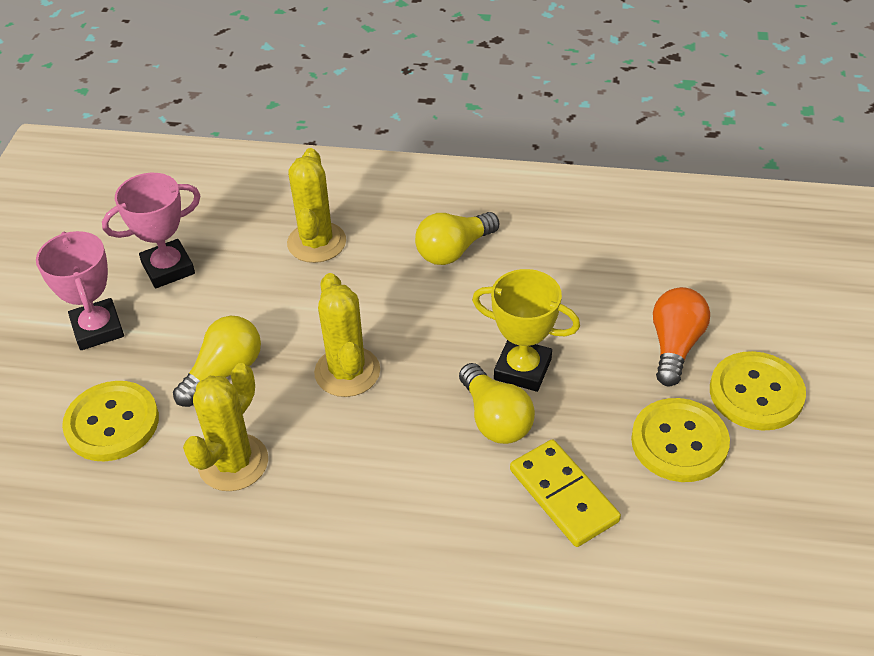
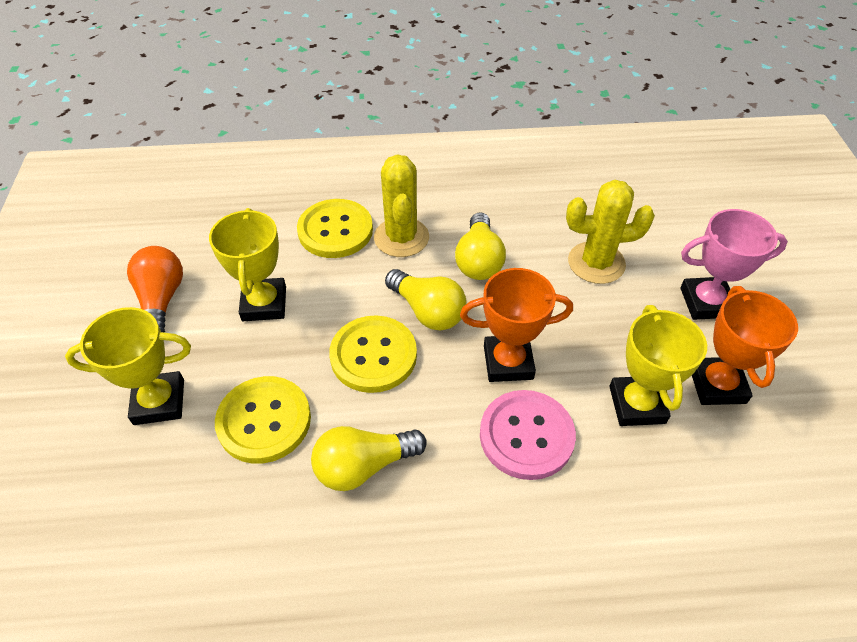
orange trophy: 0 -> 2
pink button: 0 -> 1
pink trophy: 2 -> 1
yellow cactus: 3 -> 2
yellow domino: 1 -> 0
yellow trophy: 1 -> 3

